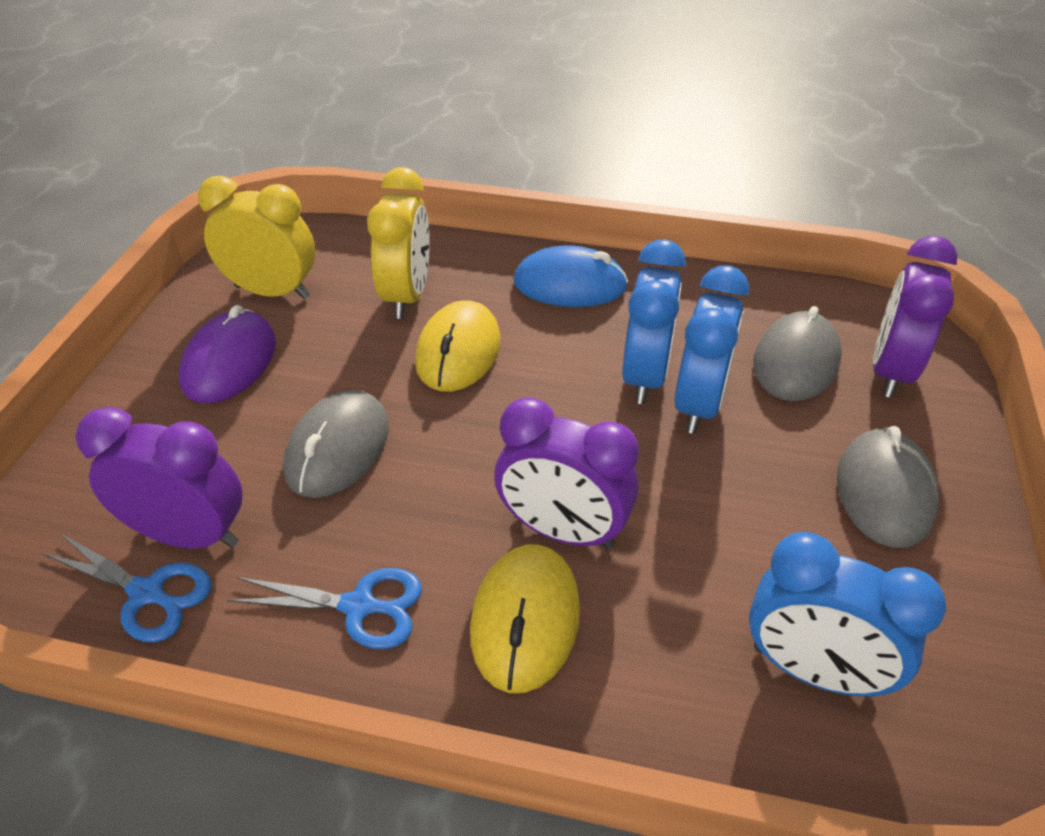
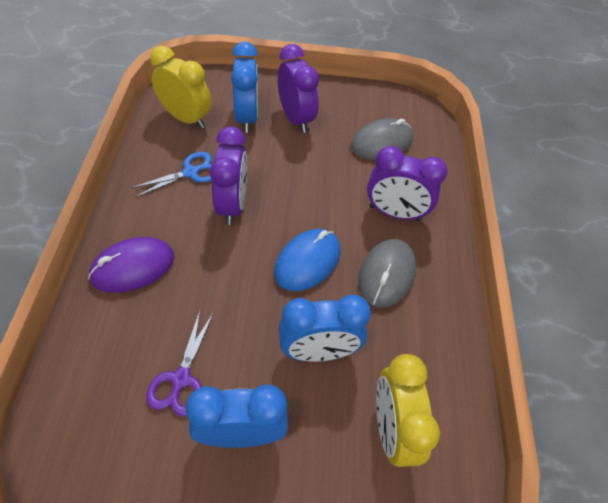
blue scissors: 2 -> 1
grey mouse: 3 -> 2
purple scissors: 0 -> 1
yellow mouse: 2 -> 0

